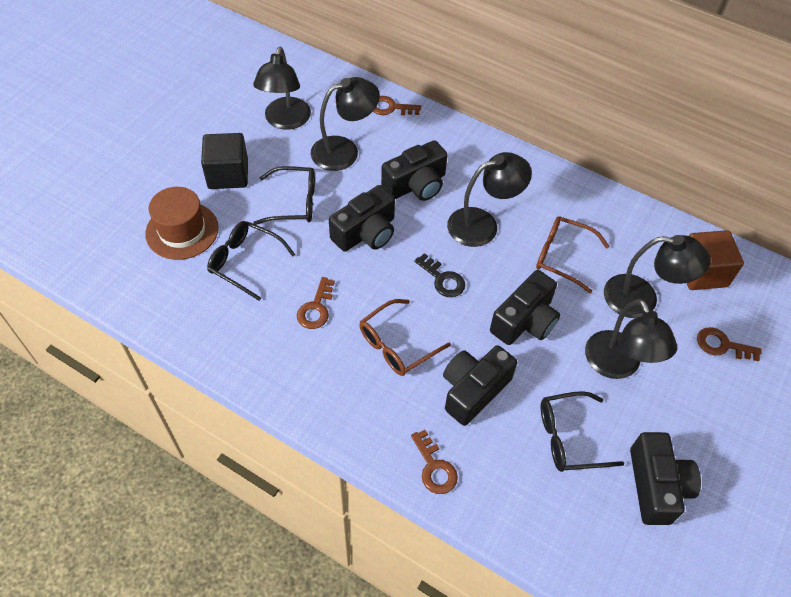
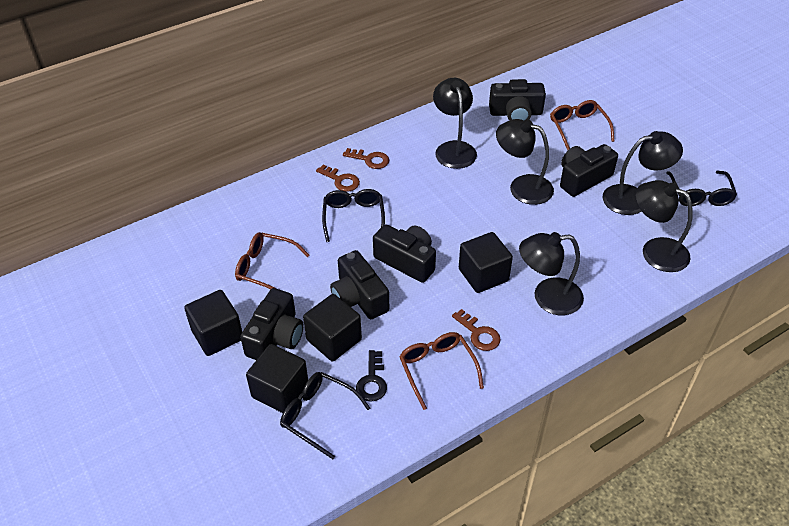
black cube: 1 -> 4
brown cube: 1 -> 0
brown glasses: 2 -> 3
brown hat: 1 -> 0
brown key: 4 -> 3

